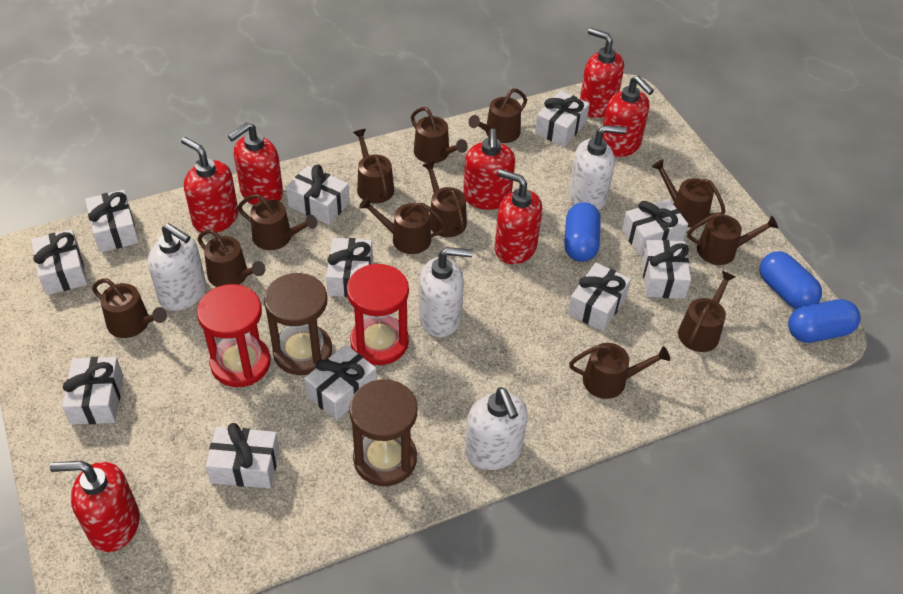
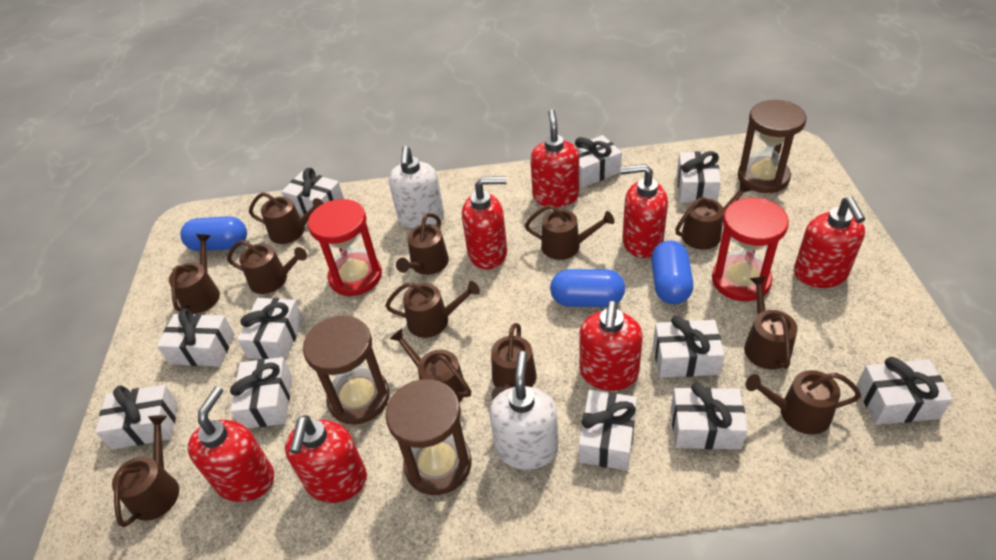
brown hourglass: 2 -> 3
white soap dispenser: 4 -> 2

